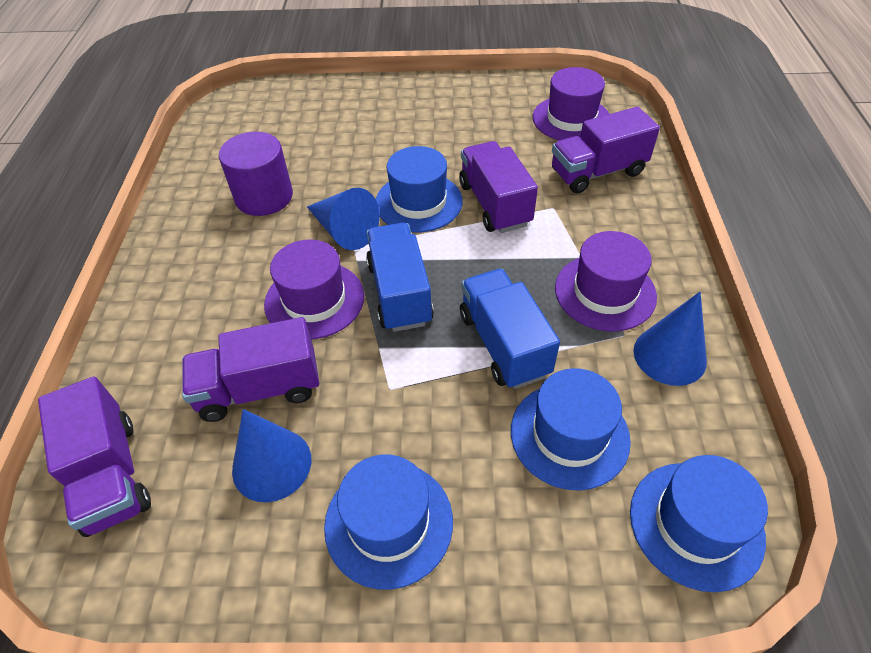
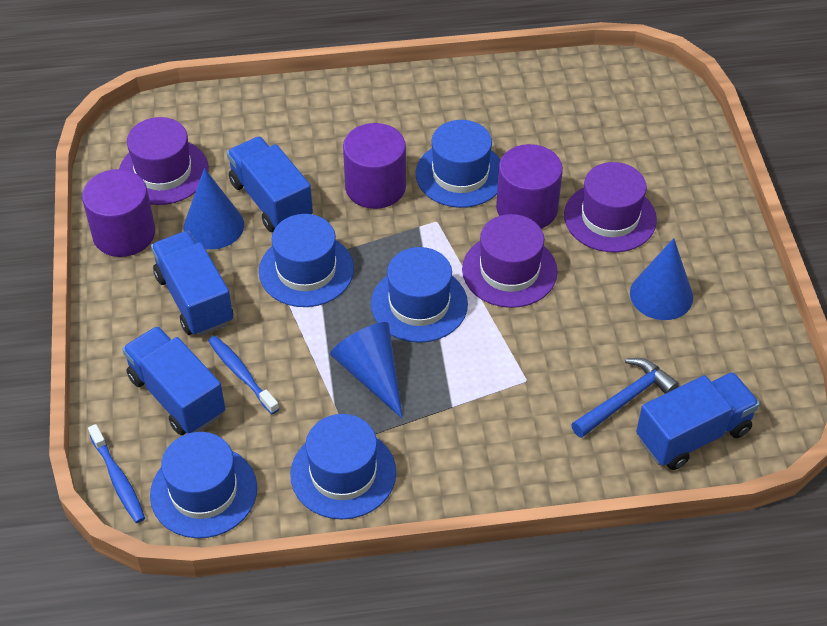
blue hammer: 0 -> 1
blue hat: 4 -> 5
blue toothbrush: 0 -> 2
blue truck: 2 -> 4
purple cylinder: 1 -> 3
purple truck: 4 -> 0

